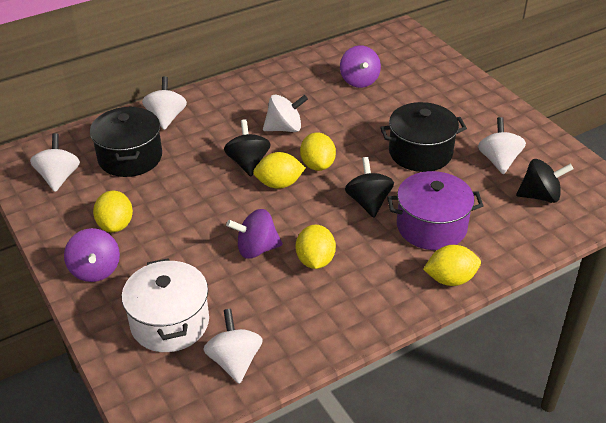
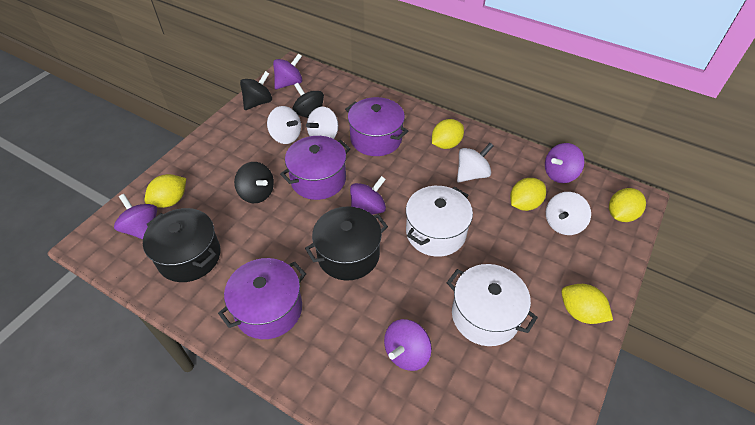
purple pot: 1 -> 3
purple spinning top: 3 -> 5
white pot: 1 -> 2
white spinning top: 5 -> 4

